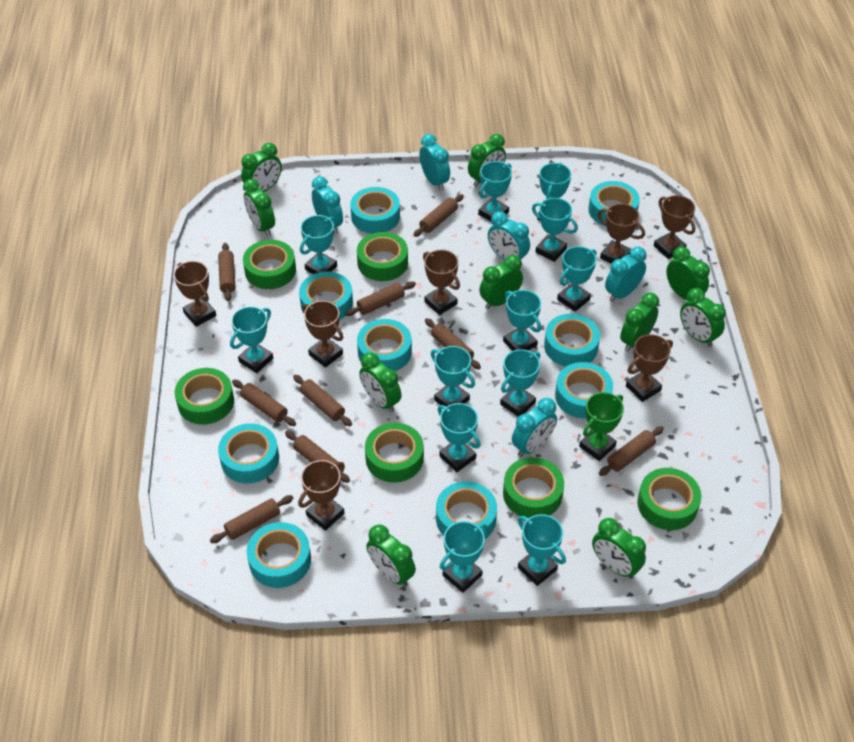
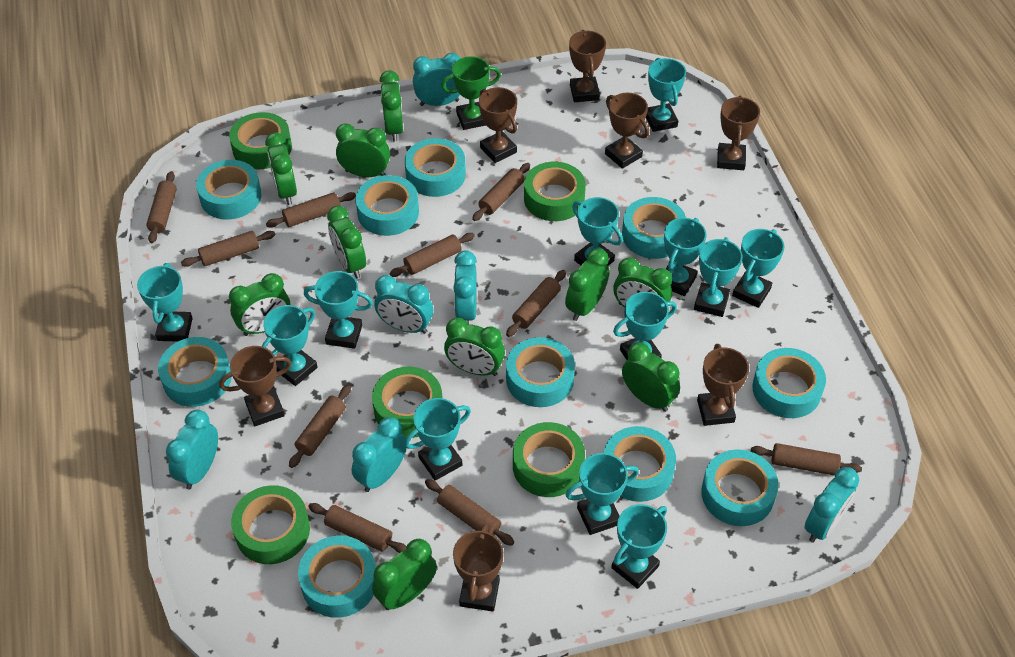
brown rolling pin: 9 -> 10
green tape: 6 -> 5
turquoise clock: 5 -> 6
turquoise tape: 9 -> 10

